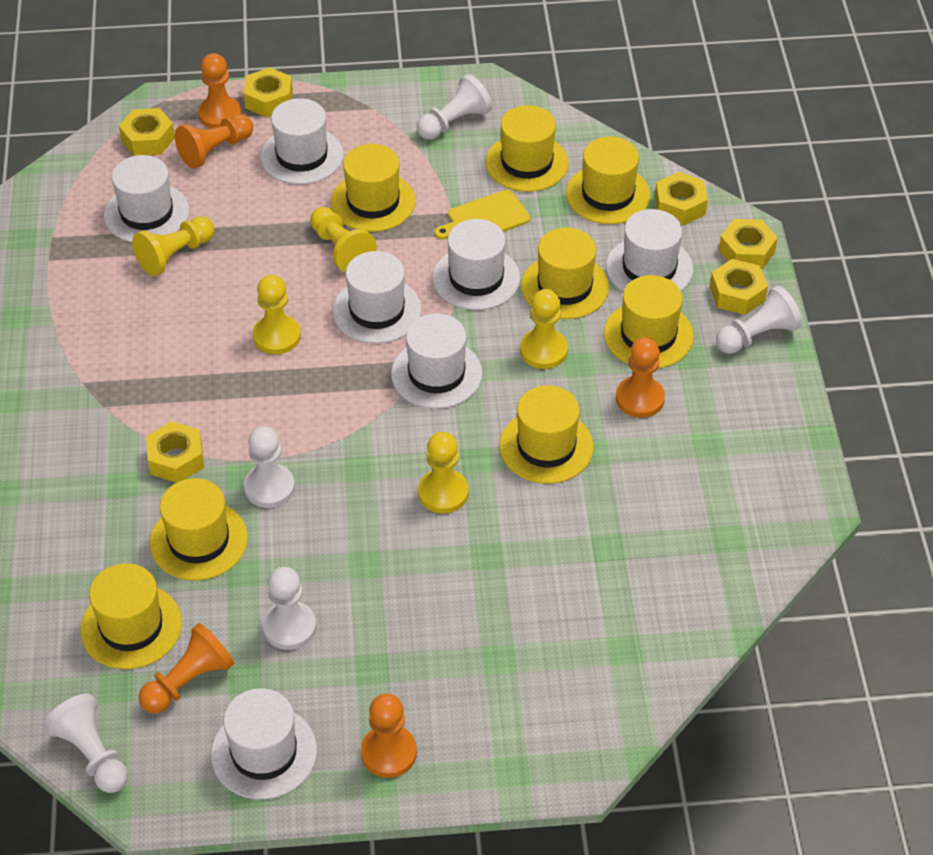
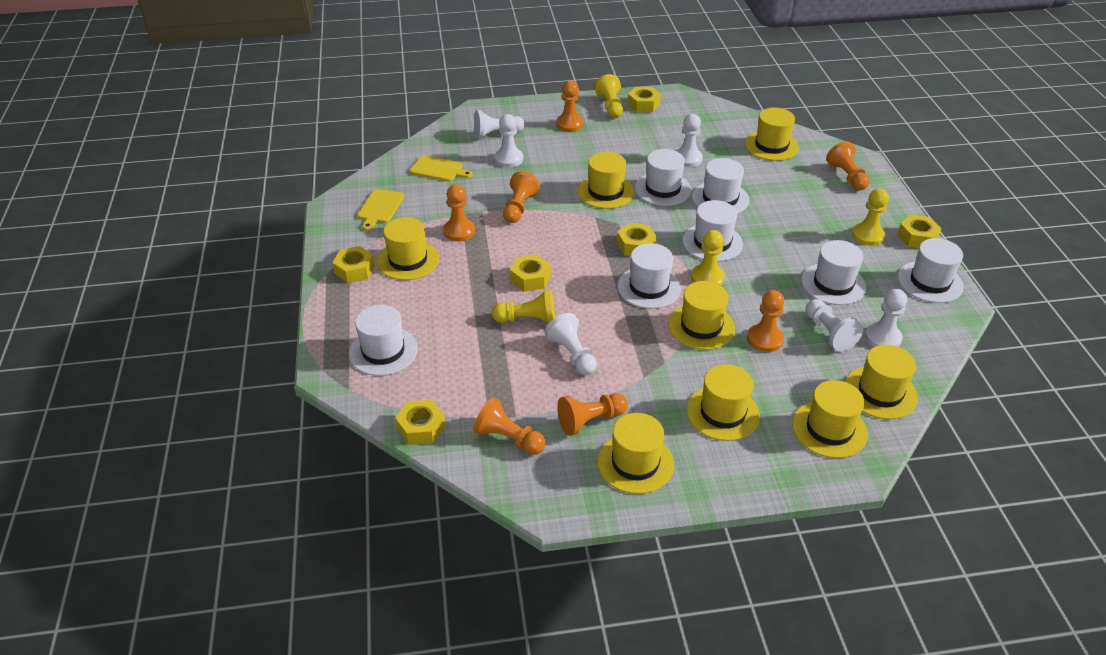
orange pawn: 5 -> 7
white pawn: 5 -> 6
yellow cutting board: 1 -> 2
yellow pawn: 5 -> 4

